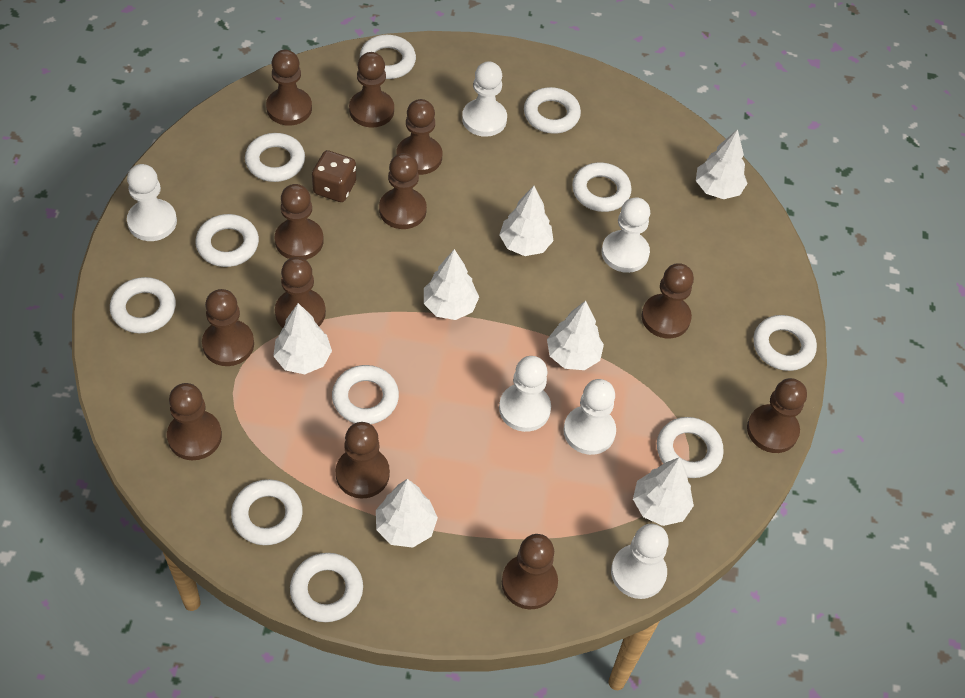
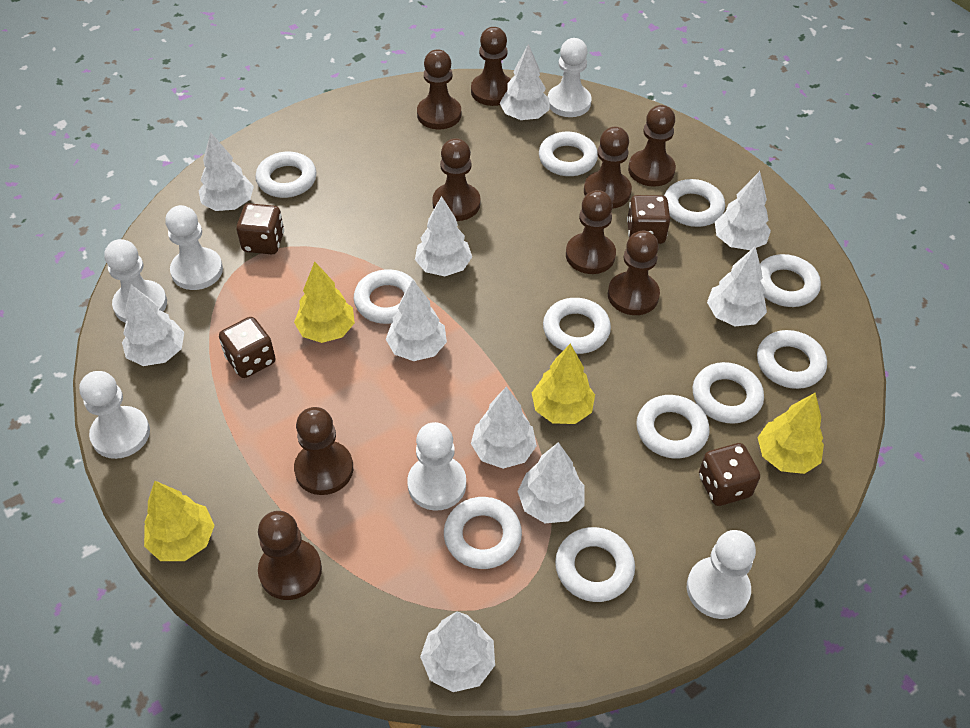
brown dice: 1 -> 4
brown pawn: 12 -> 9
white tree: 7 -> 10
yellow tree: 0 -> 4

